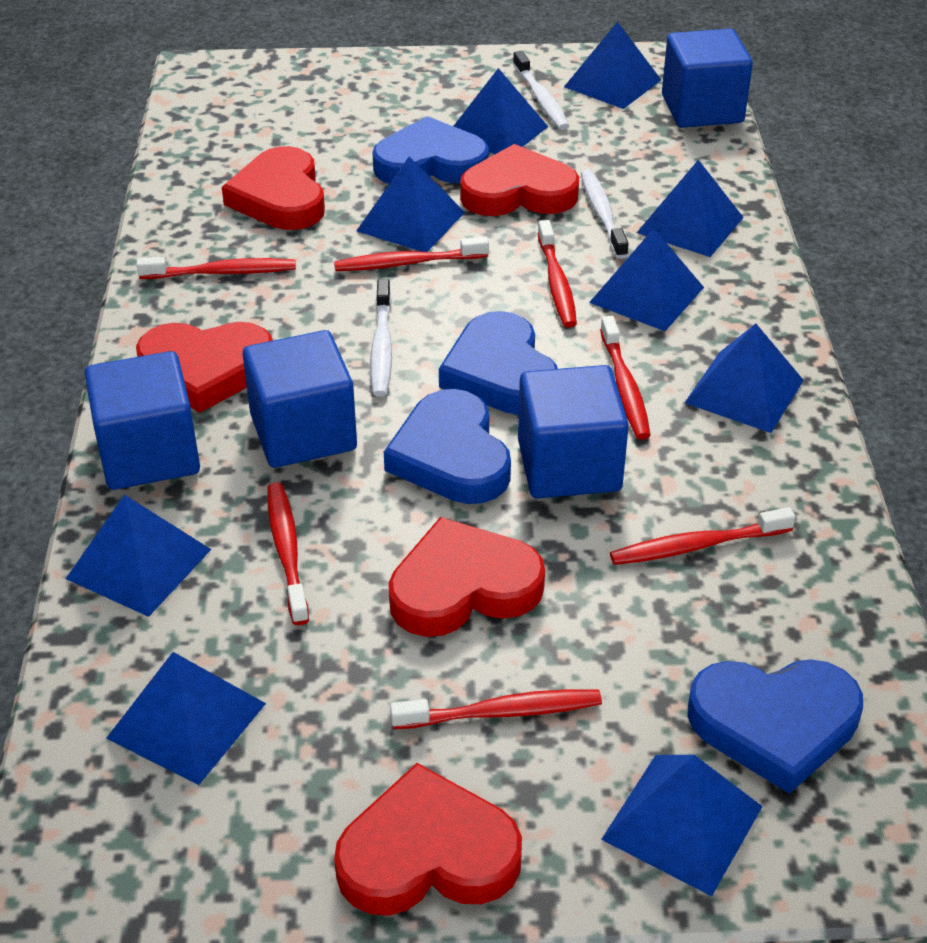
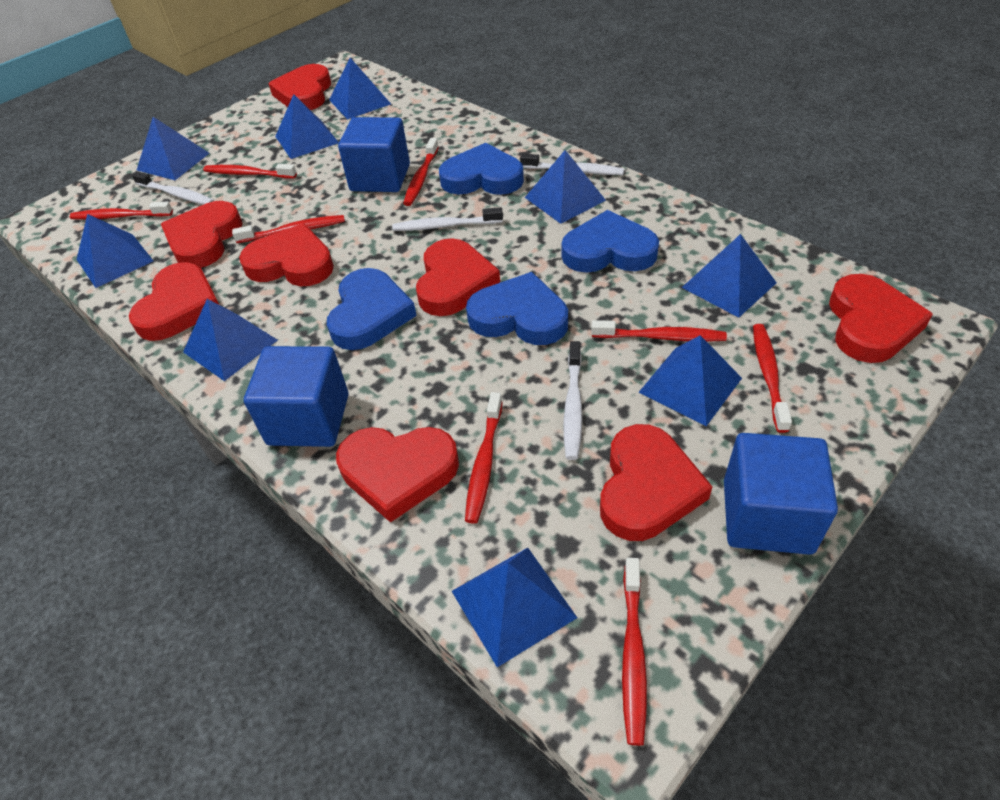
blue cube: 4 -> 3
red heart: 5 -> 8
red toothbrush: 7 -> 8
white toothbrush: 3 -> 4

